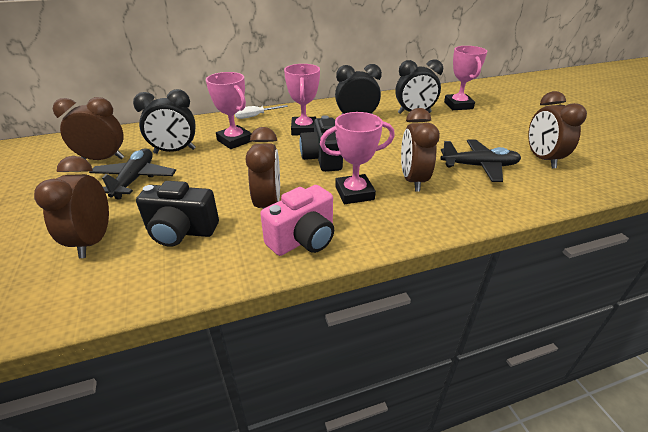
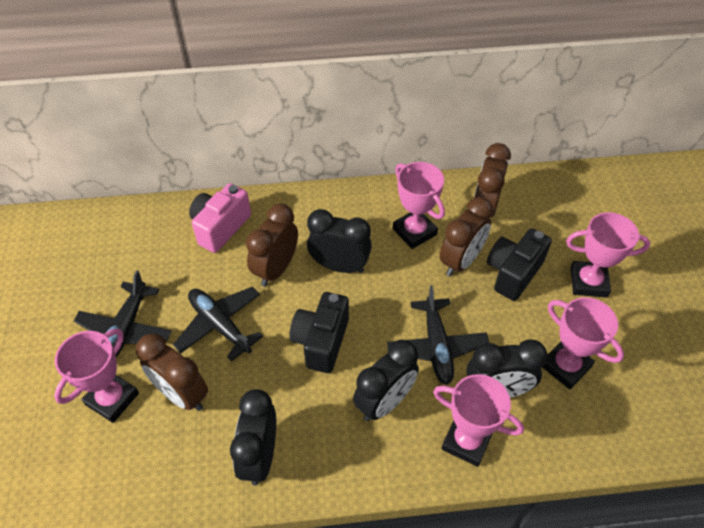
black clock: 3 -> 4
black plane: 2 -> 3
brown clock: 5 -> 4
pink trophy: 4 -> 5
white screwdriver: 1 -> 0

